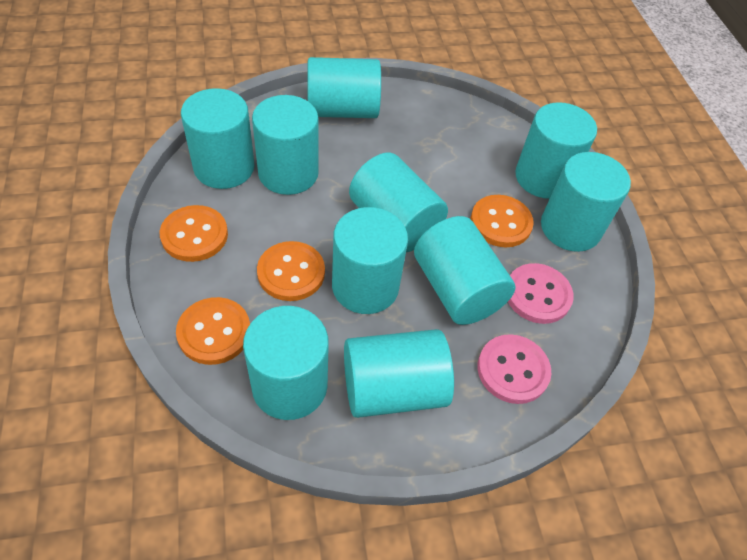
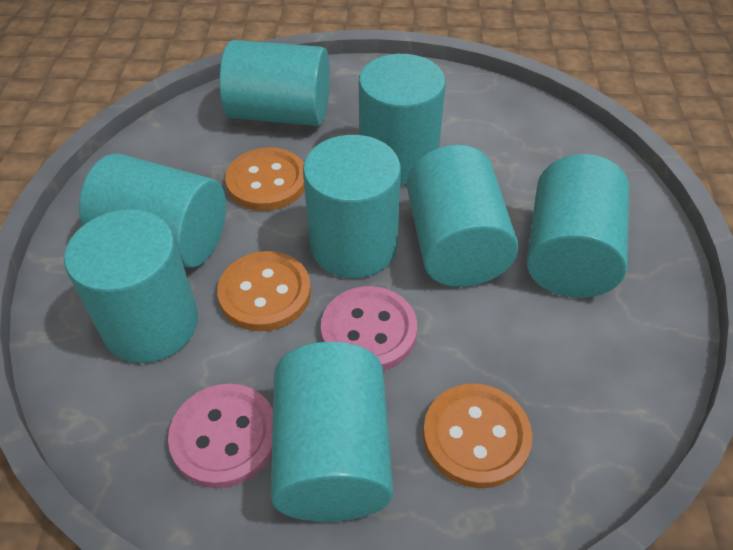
orange button: 4 -> 3
turquoise cylinder: 10 -> 8

